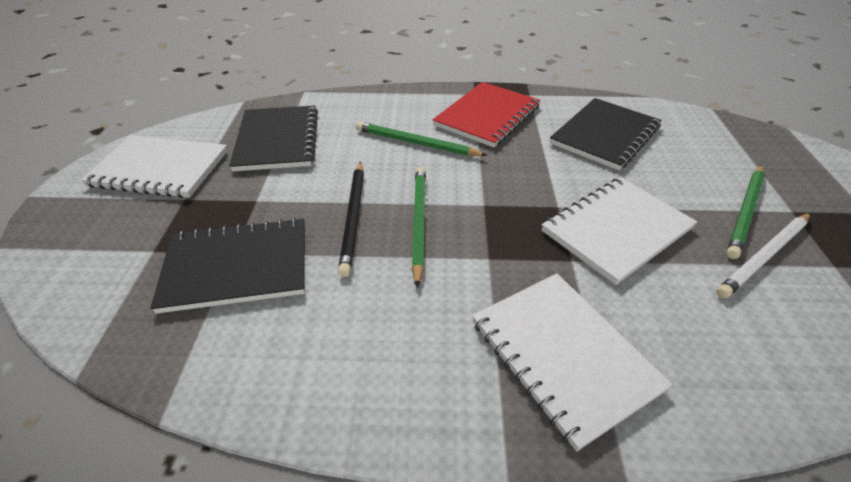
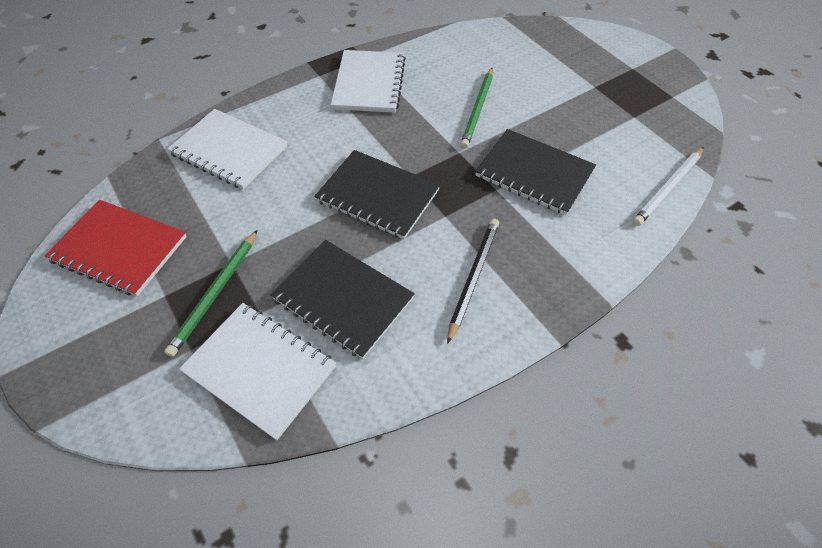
green pencil: 3 -> 2

